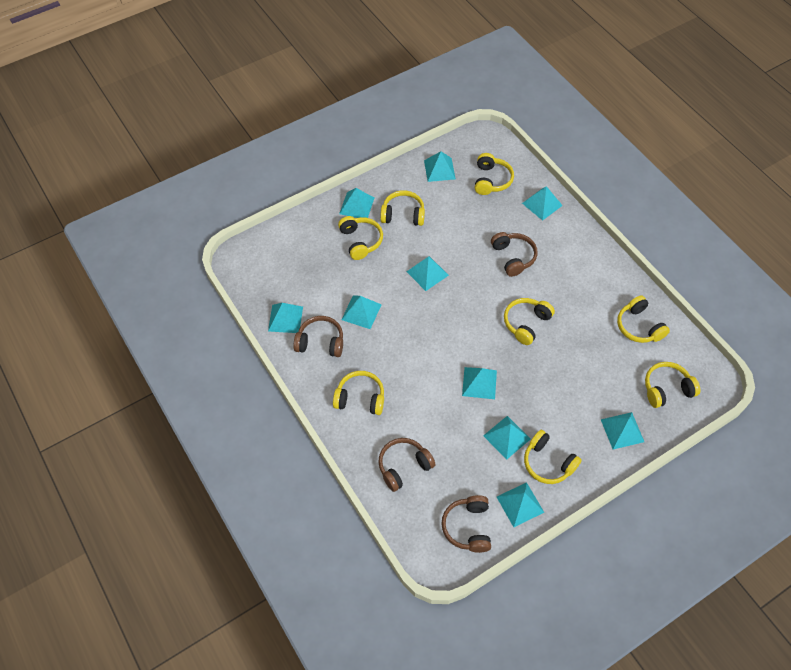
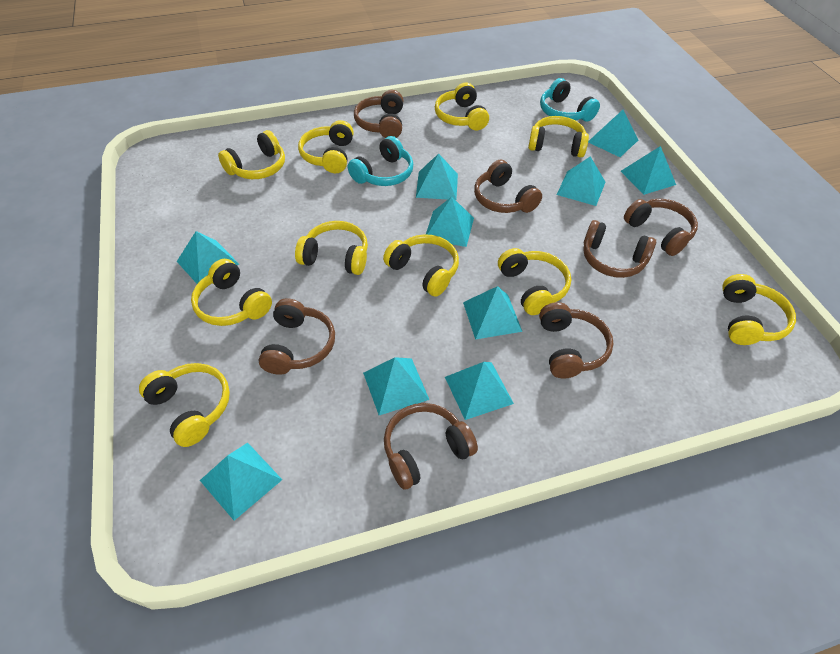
brown headphones: 4 -> 7
turquoise headphones: 0 -> 2
yellow headphones: 8 -> 10

